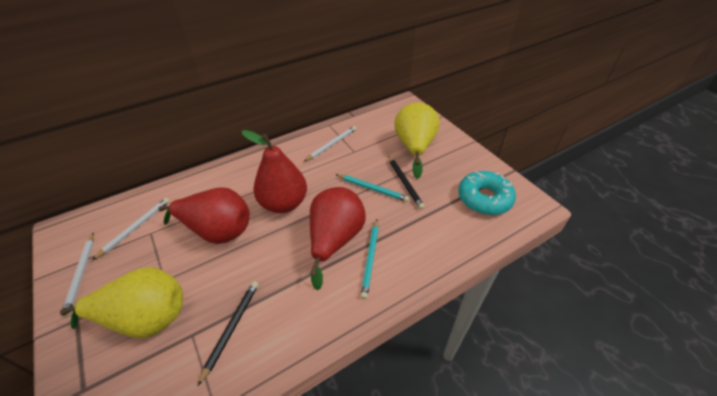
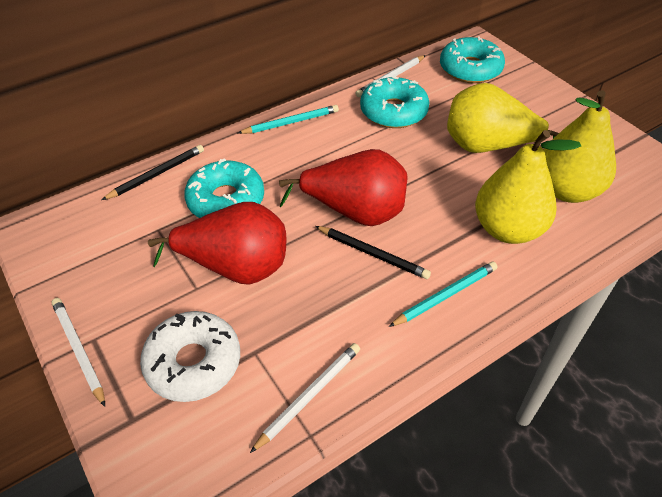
red pear: 3 -> 2
turquoise donut: 1 -> 3
white donut: 0 -> 1
yellow pear: 2 -> 3

